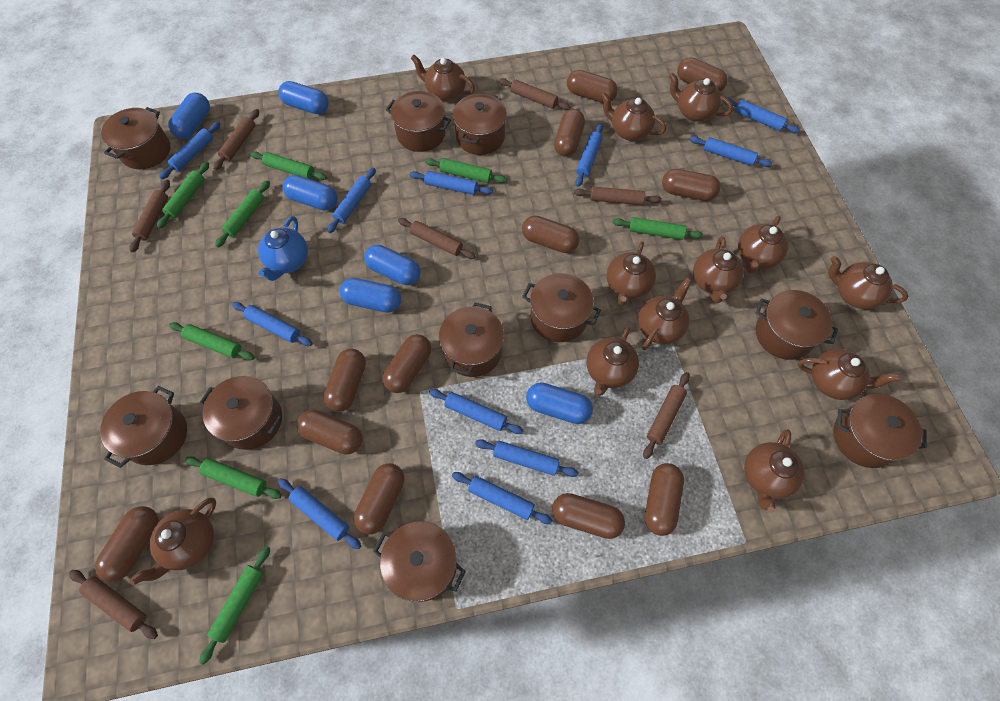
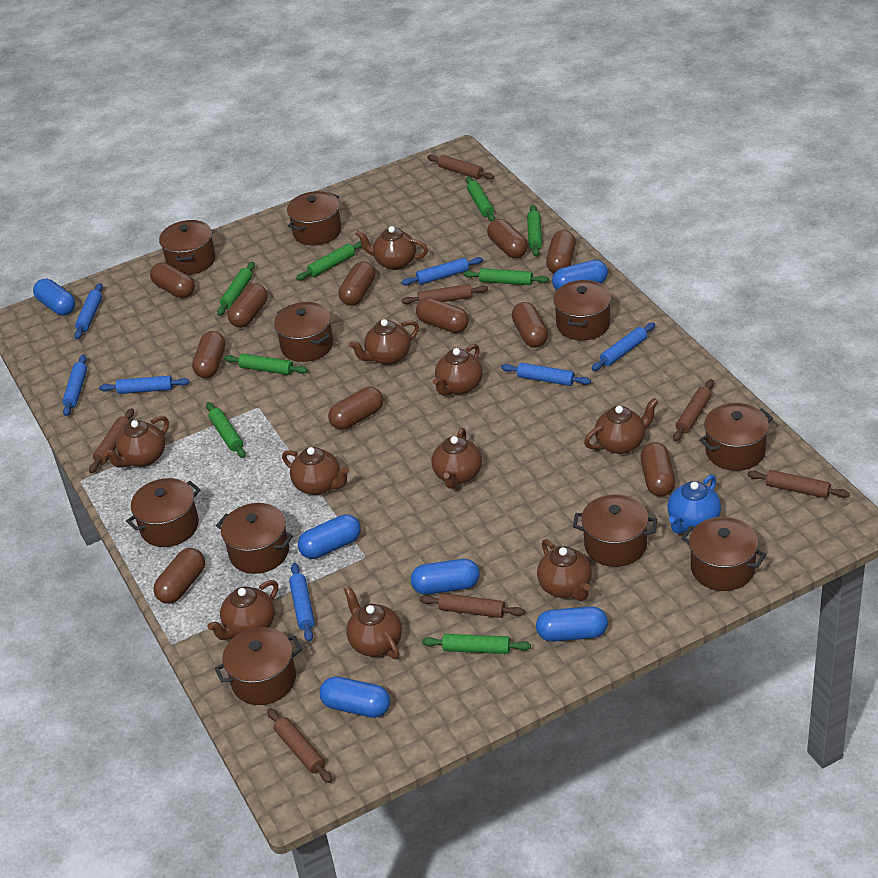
blue rolling pin: 11 -> 7
brown capsule: 12 -> 11
brown teapot: 12 -> 10

